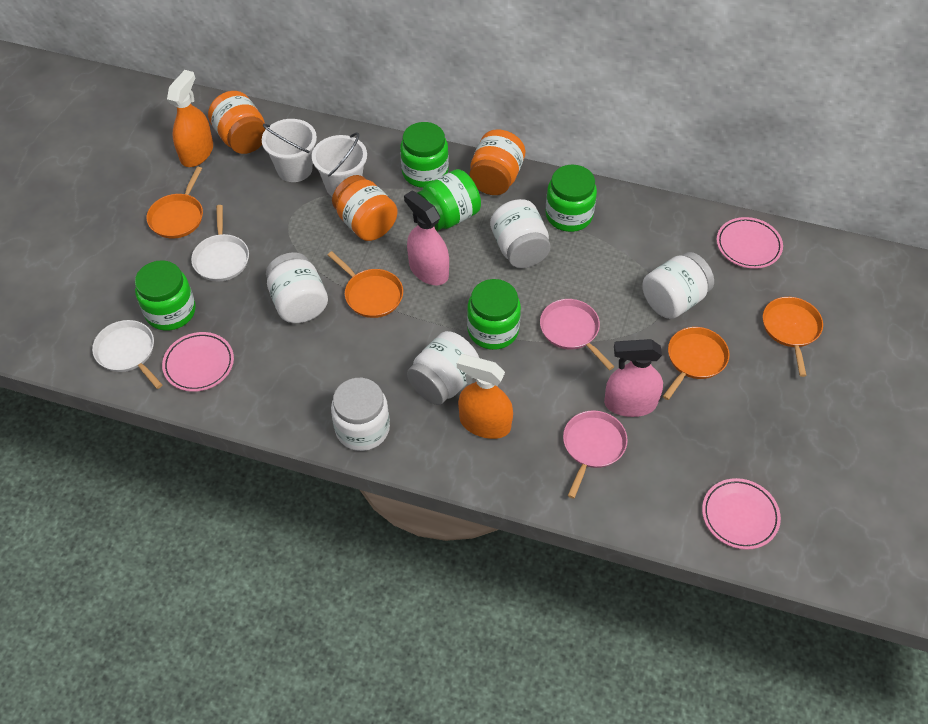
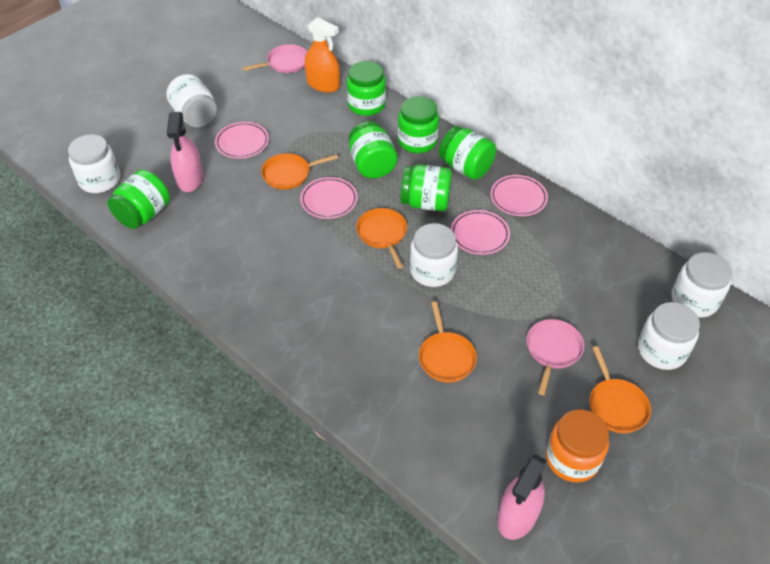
green jar: 5 -> 6
orange jar: 3 -> 1
orange spray bottle: 2 -> 1
pink plate: 3 -> 4
white bucket: 2 -> 0
white pan: 2 -> 0

